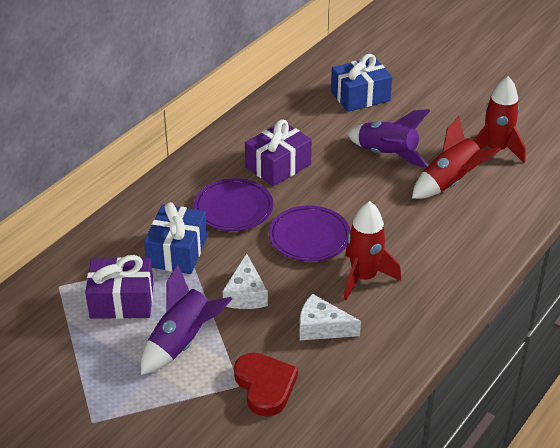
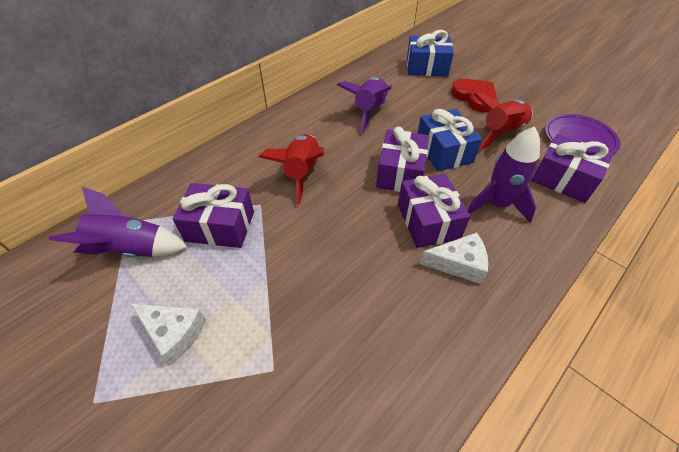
purple gift: 2 -> 4
purple plate: 2 -> 1
purple rocket: 2 -> 3
red rocket: 3 -> 2

